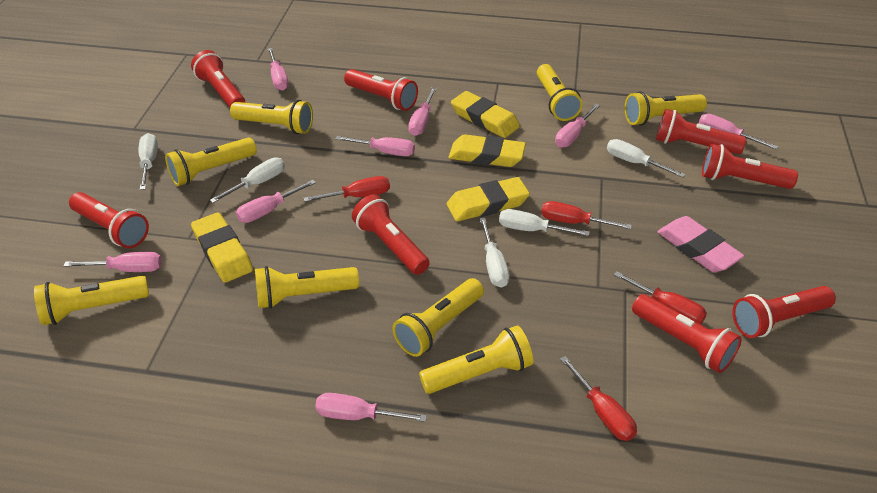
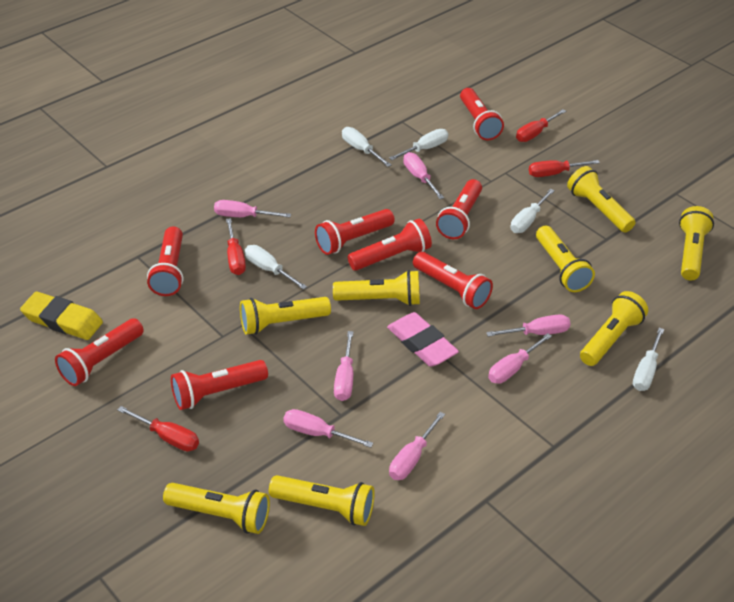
pink screwdriver: 8 -> 7
yellow eraser: 4 -> 1

